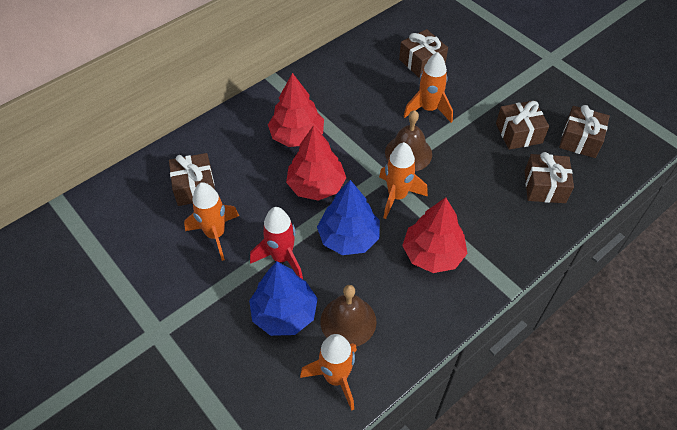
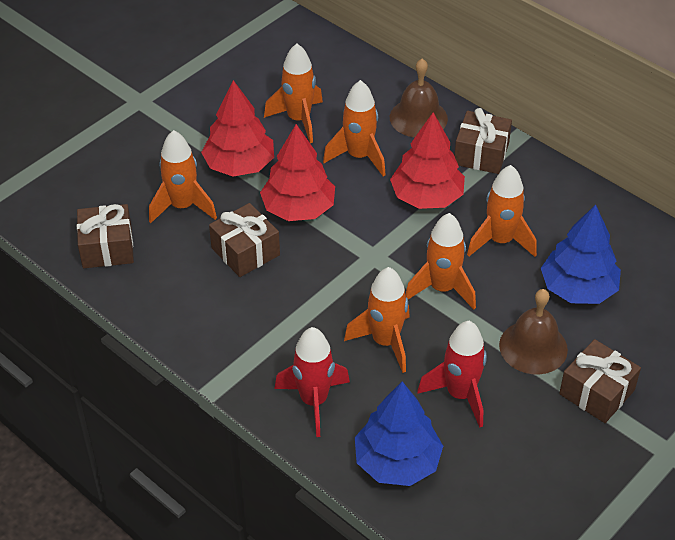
brown gift: 5 -> 4
orange rocket: 4 -> 6
red rocket: 1 -> 2

